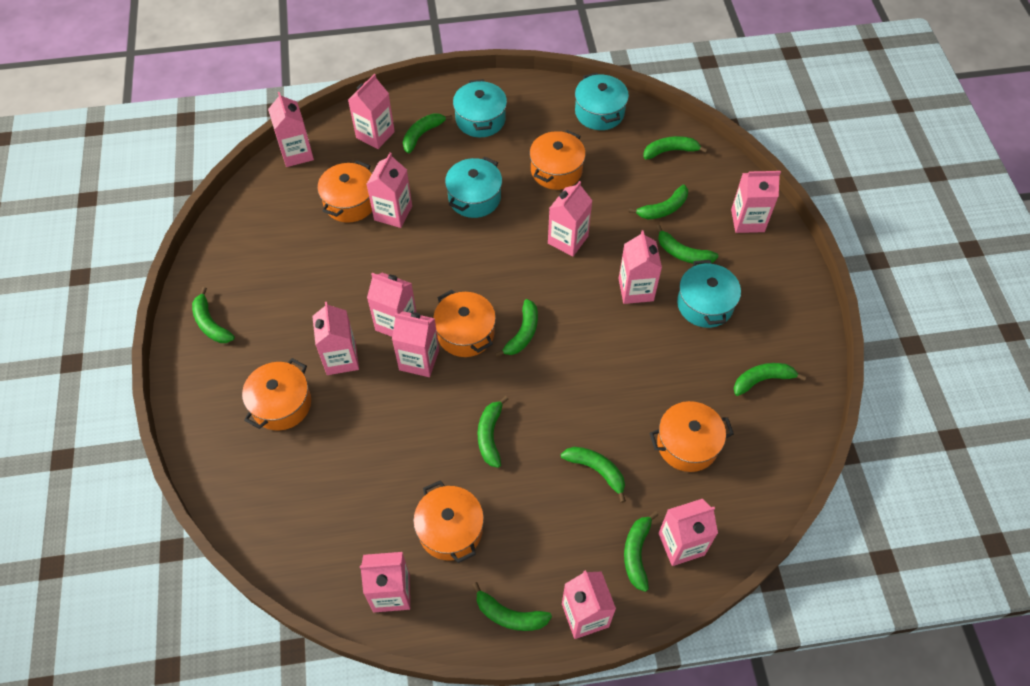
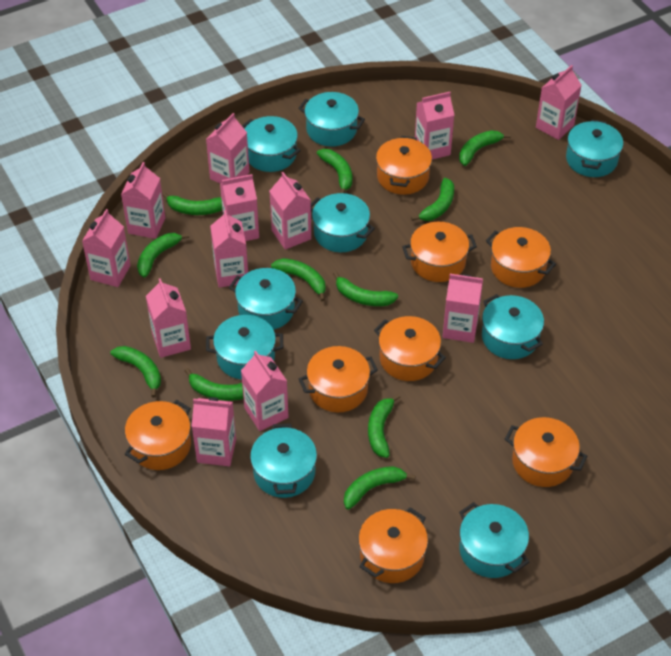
orange pot: 6 -> 8
turquoise pot: 4 -> 9

